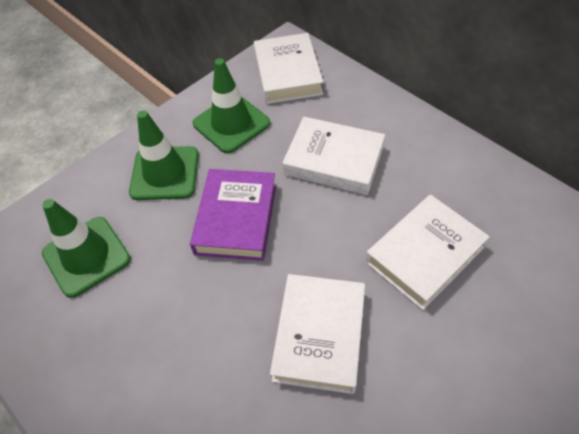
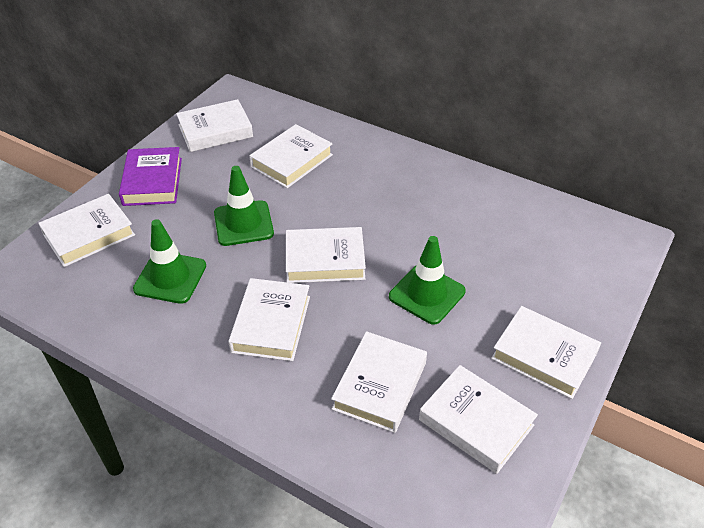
white book: 4 -> 8

